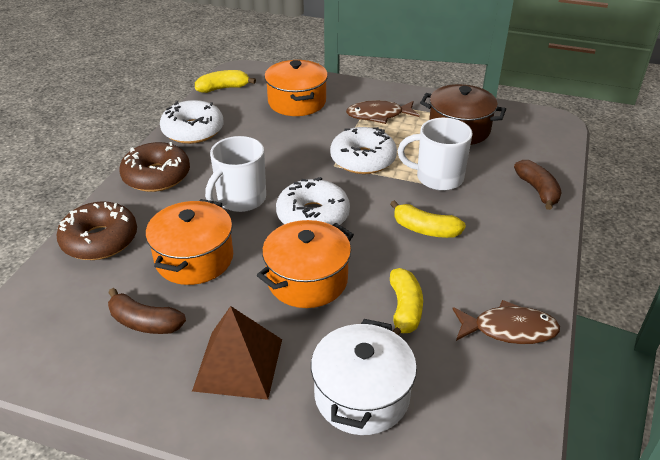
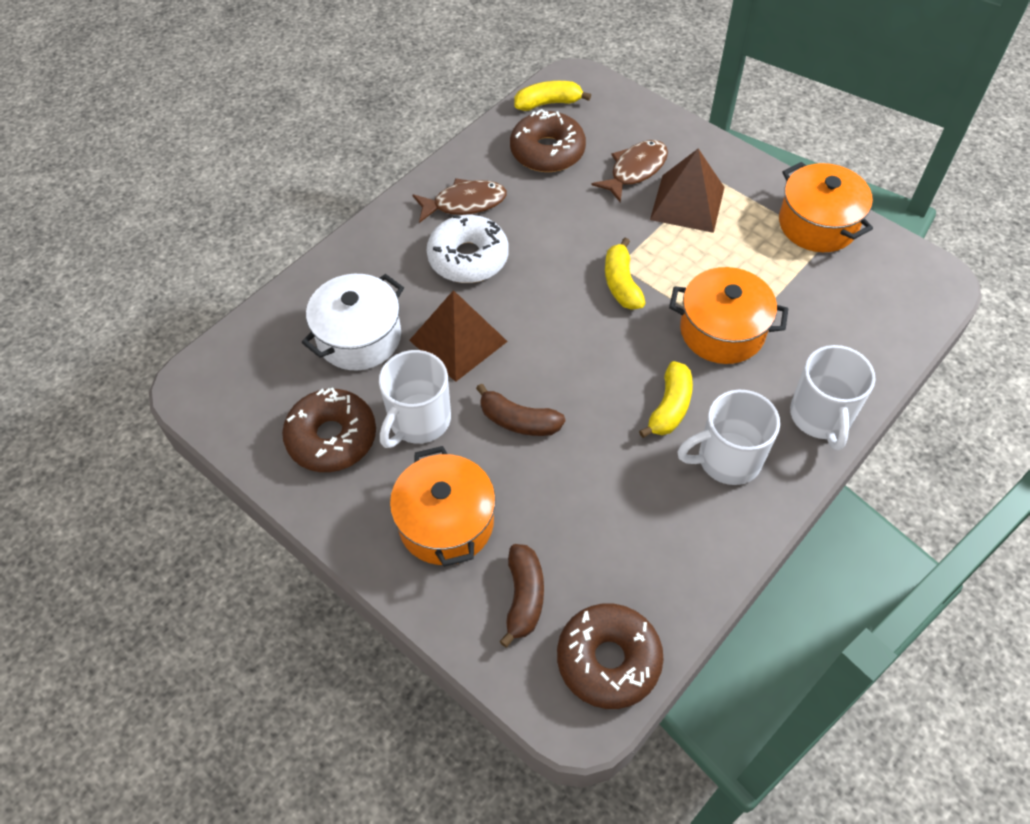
brown donut: 2 -> 3
brown pot: 1 -> 0
brown pyramid: 1 -> 2
white donut: 3 -> 1
white mug: 2 -> 3

